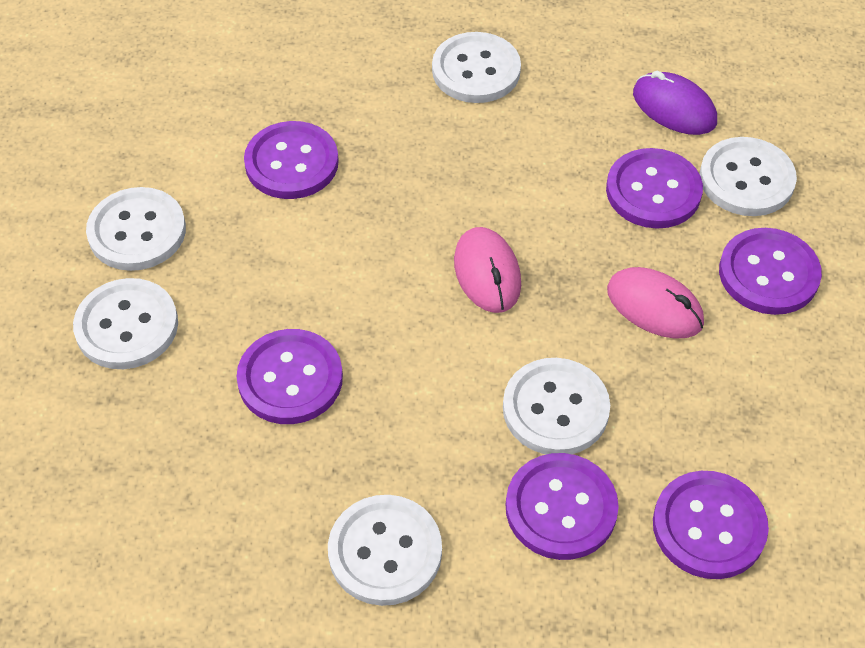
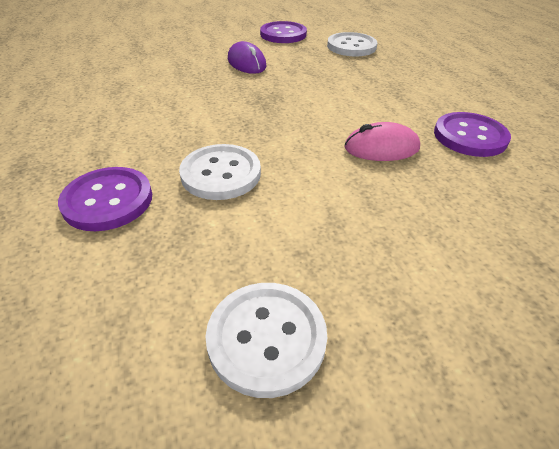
pink mouse: 2 -> 1
purple button: 6 -> 3
white button: 6 -> 3

